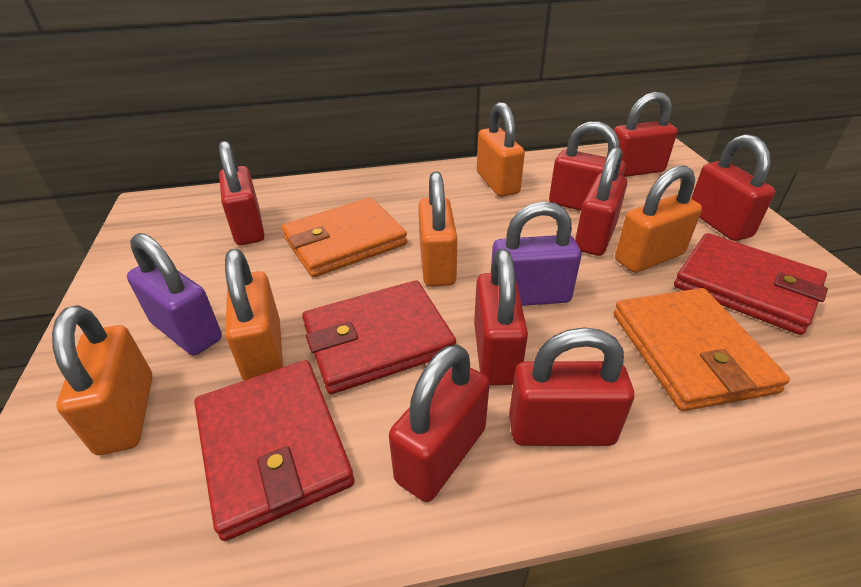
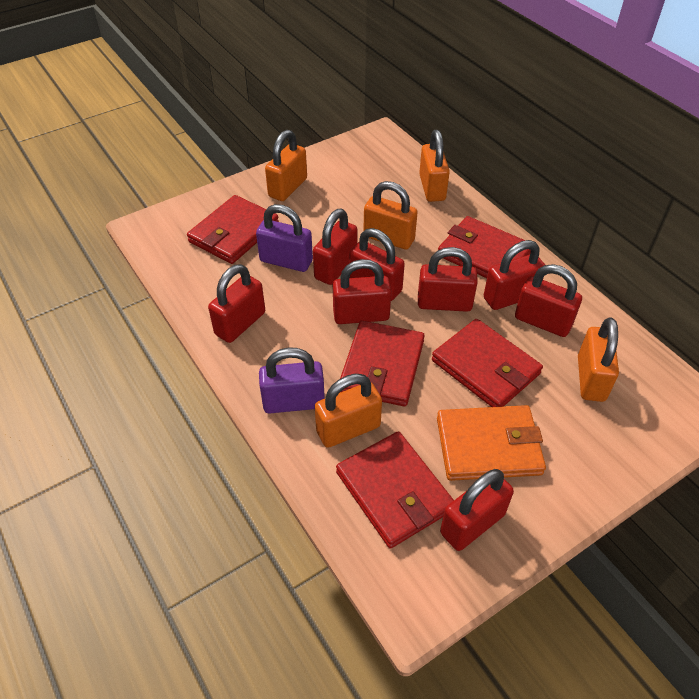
orange wallet: 2 -> 1
red wallet: 3 -> 5

